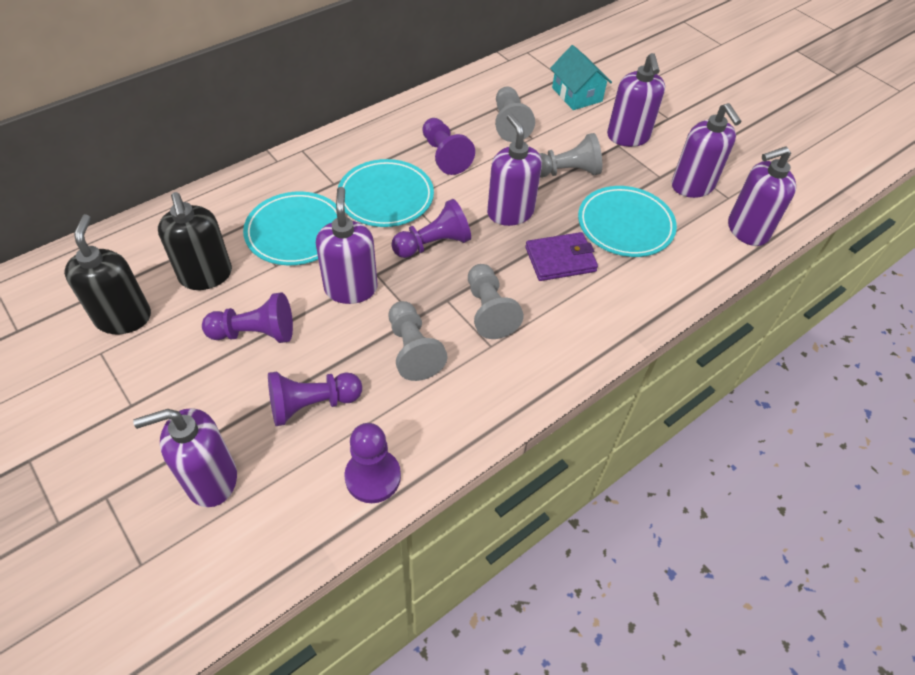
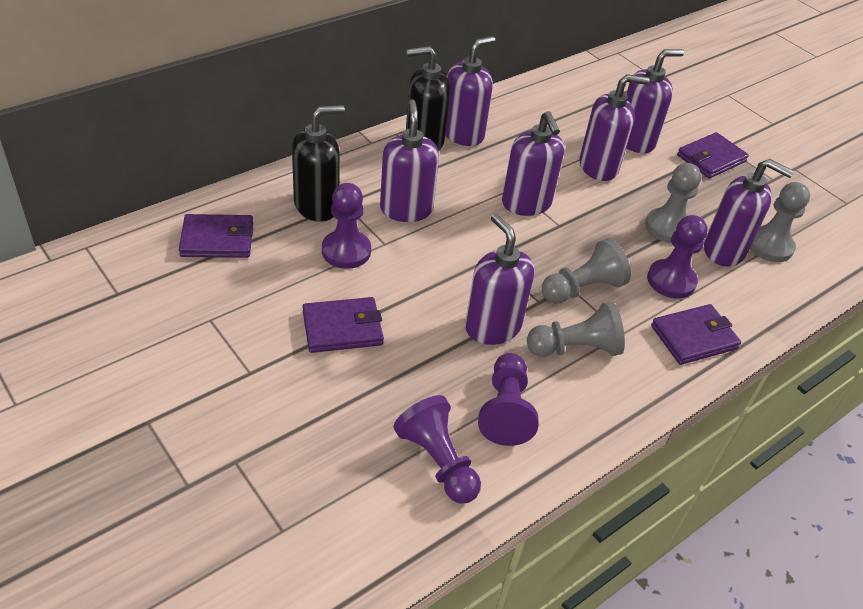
purple pawn: 5 -> 4
purple soap dispenser: 6 -> 7
purple wallet: 1 -> 4
turquoise house: 1 -> 0
turquoise plate: 3 -> 0

